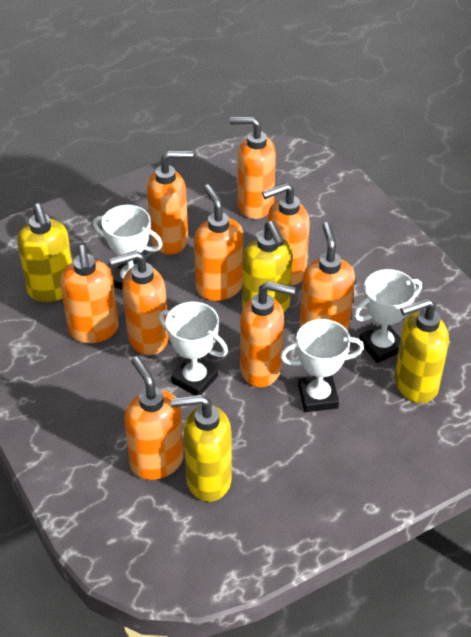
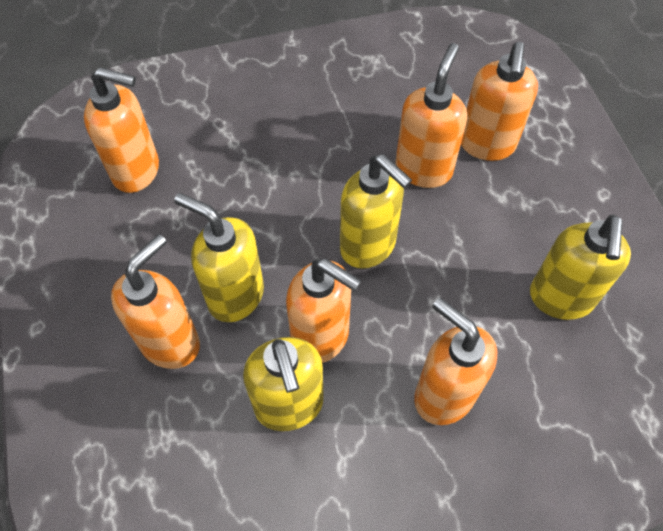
orange soap dispenser: 9 -> 6
white trophy: 4 -> 0

